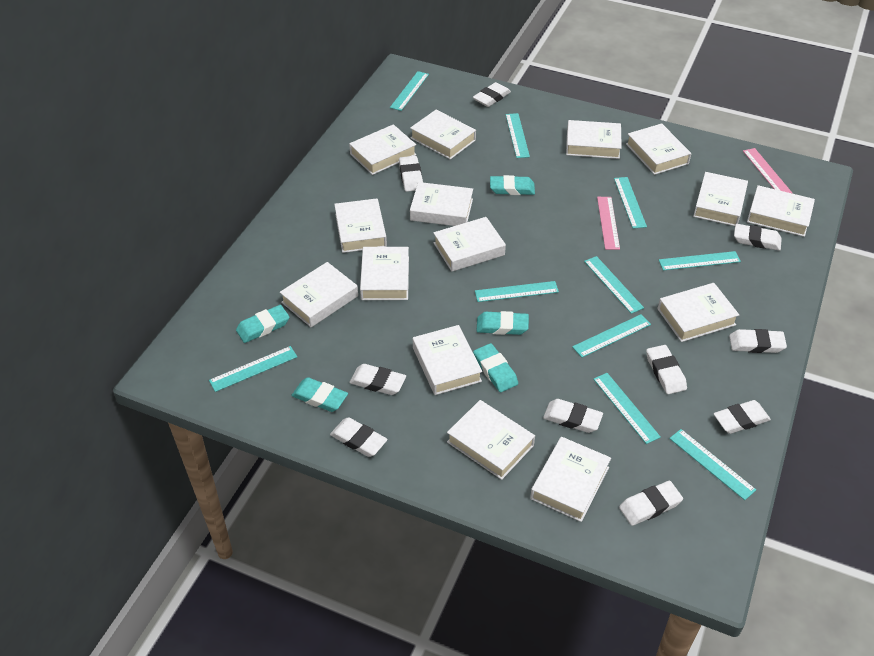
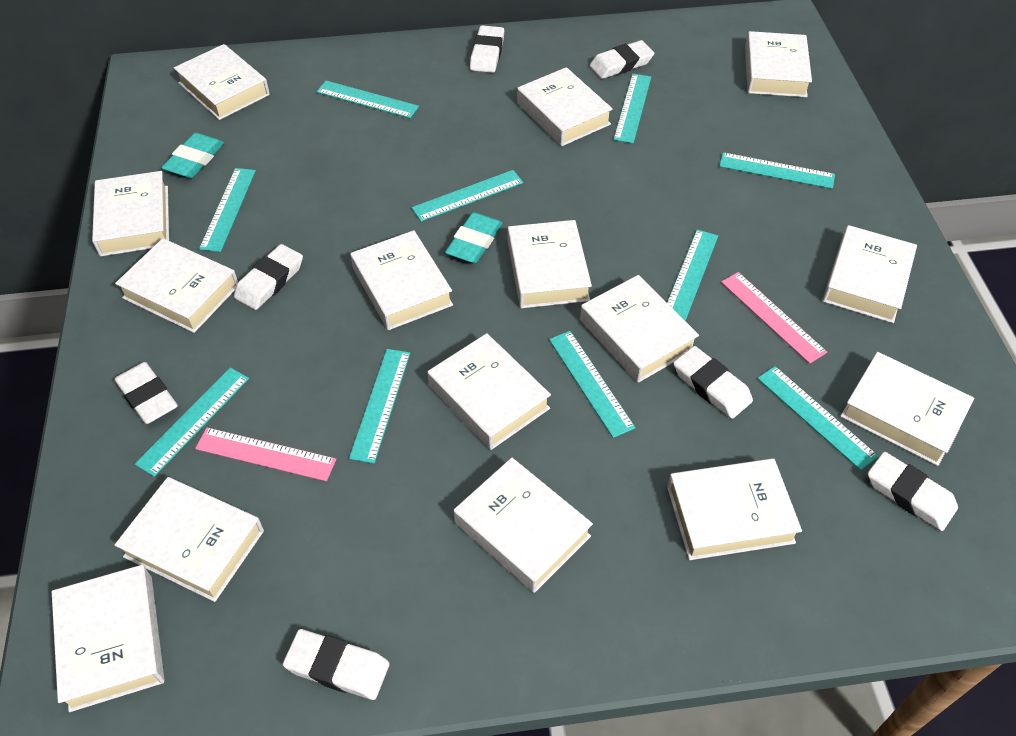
turquoise eraser: 5 -> 2
white eraser: 10 -> 7

